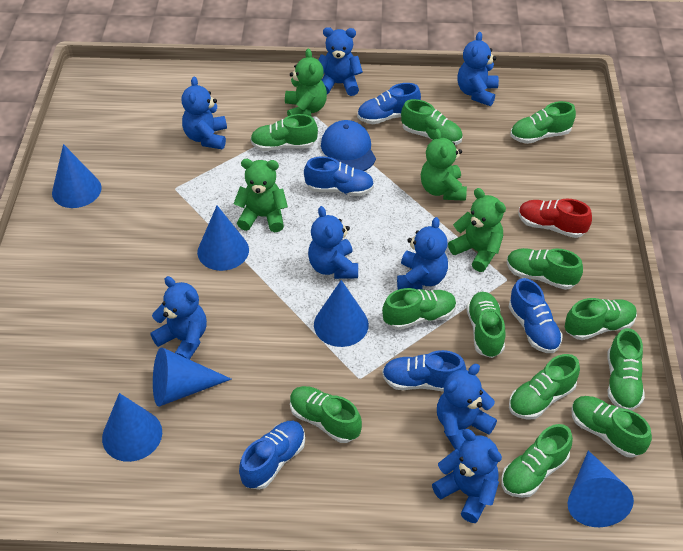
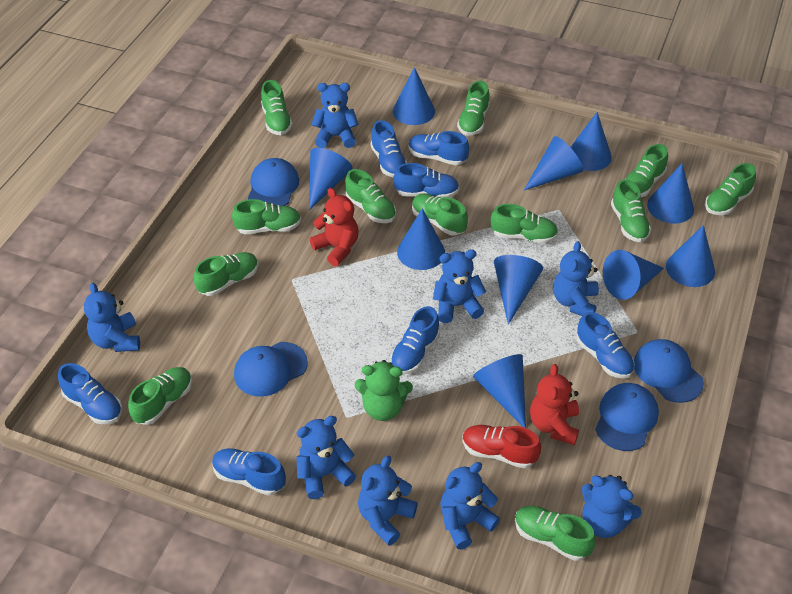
blue cap: 1 -> 4
blue cone: 6 -> 10
blue shoe: 5 -> 7
green teddy bear: 4 -> 1
red teddy bear: 0 -> 2

